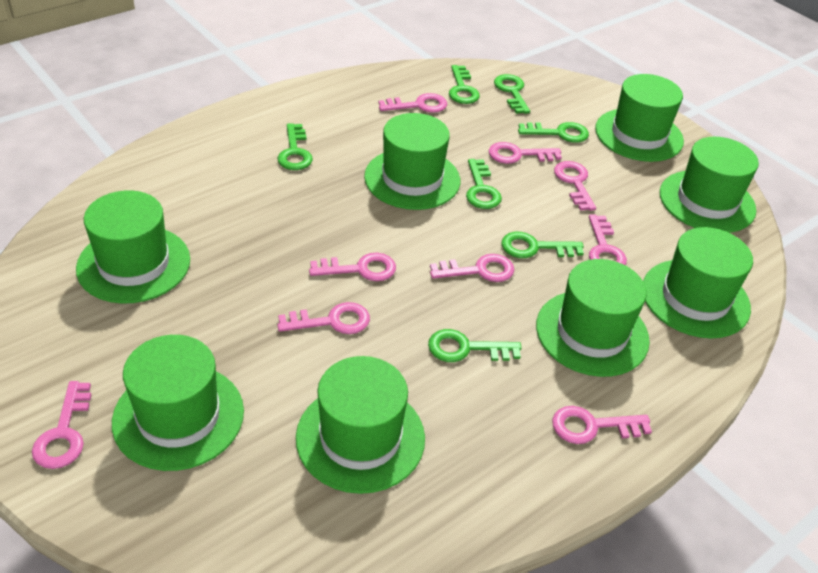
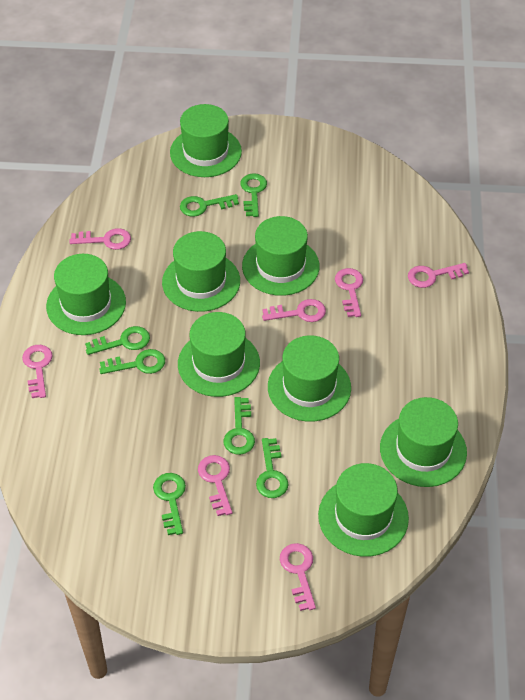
pink key: 9 -> 7

